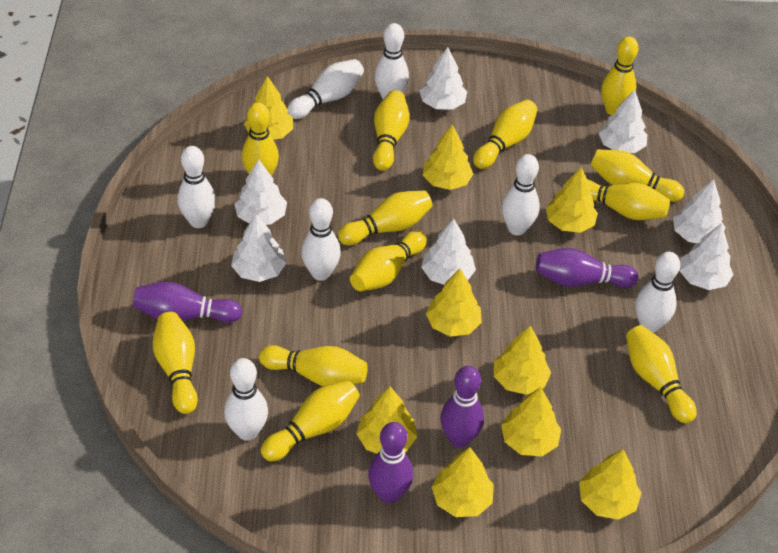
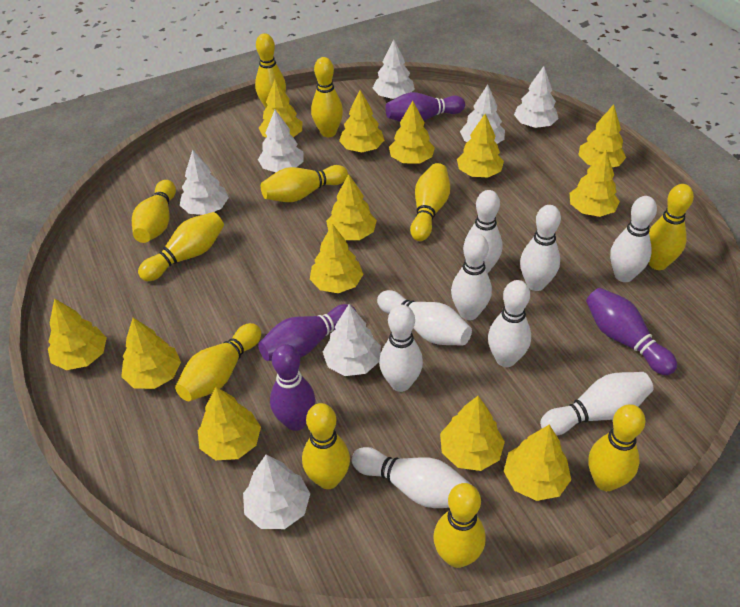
white bowling pin: 7 -> 9
yellow bowling pin: 12 -> 11
yellow tree: 9 -> 13

